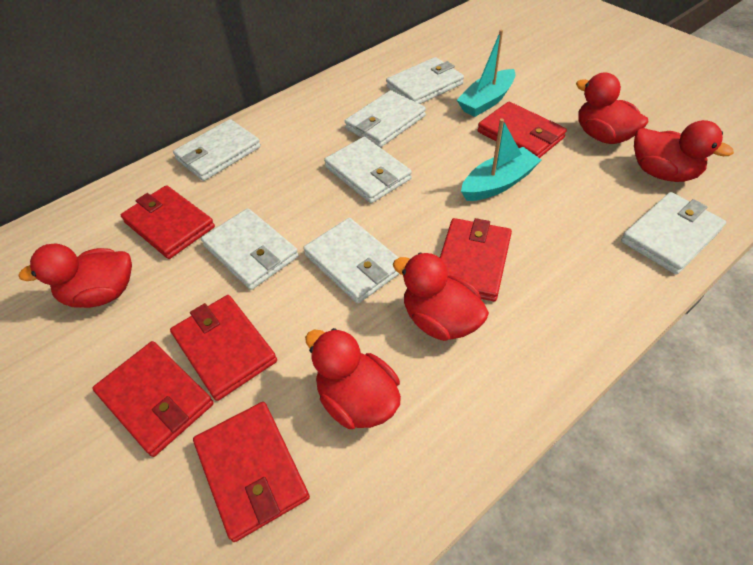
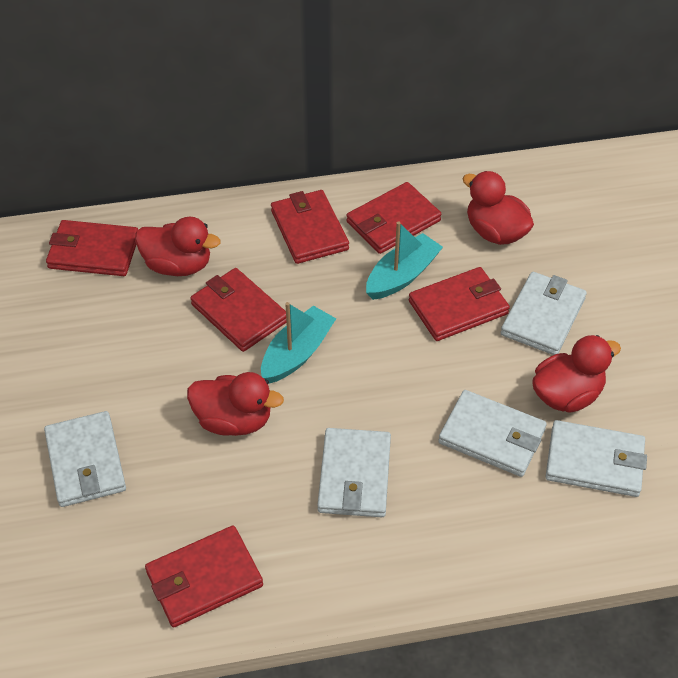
red duck: 5 -> 4
white wallet: 7 -> 5

